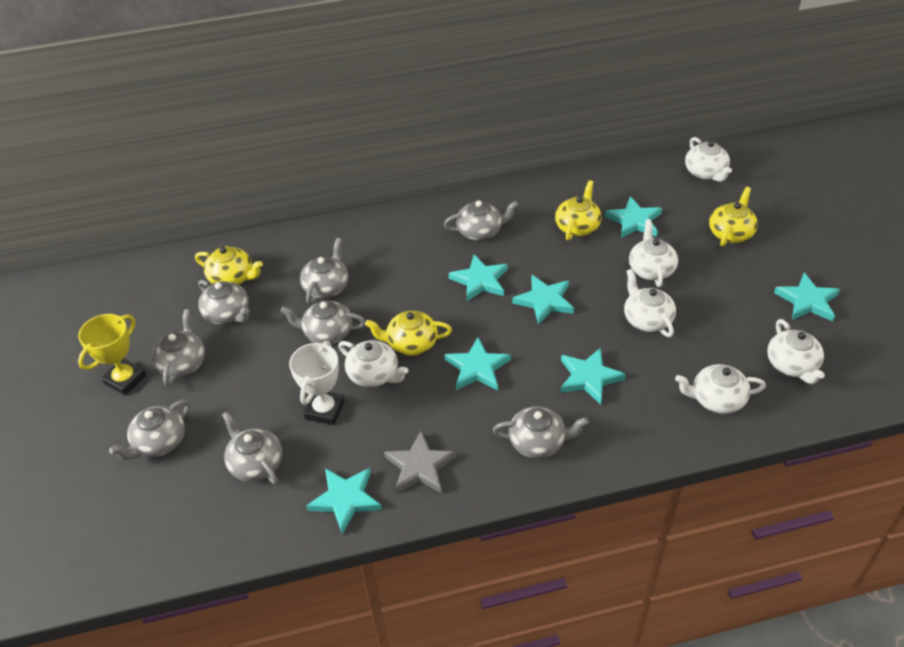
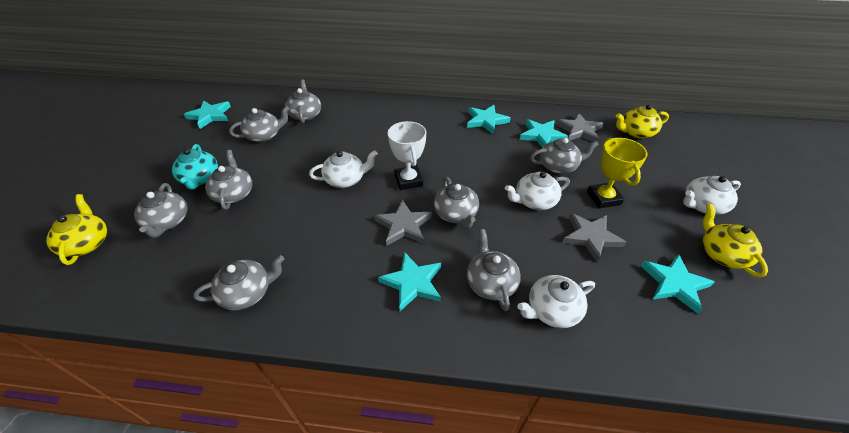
grey star: 1 -> 3
turquoise star: 7 -> 5
turquoise teapot: 0 -> 1
white teapot: 6 -> 4
yellow teapot: 4 -> 3

